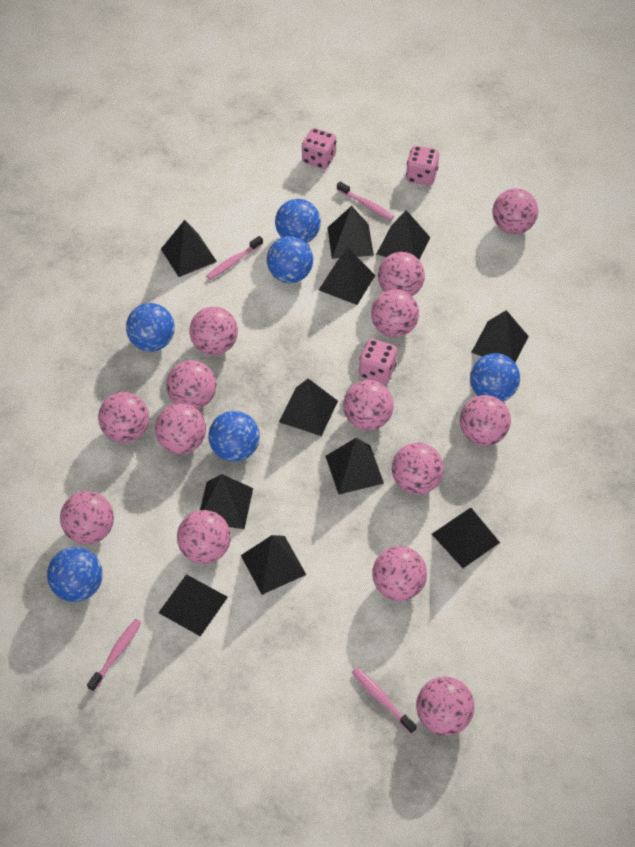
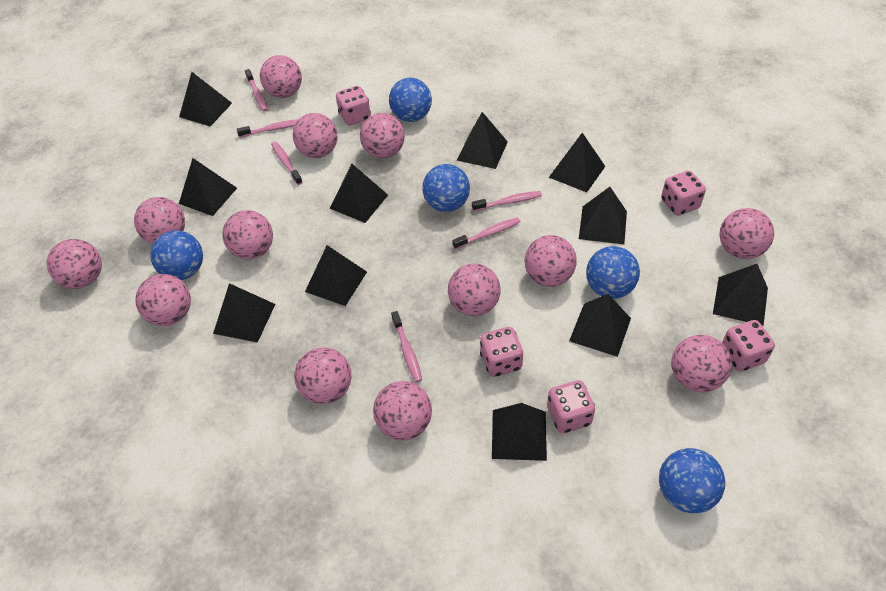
blue ball: 6 -> 5
pink ball: 14 -> 13
pink dice: 3 -> 5
pink toothbrush: 4 -> 6

